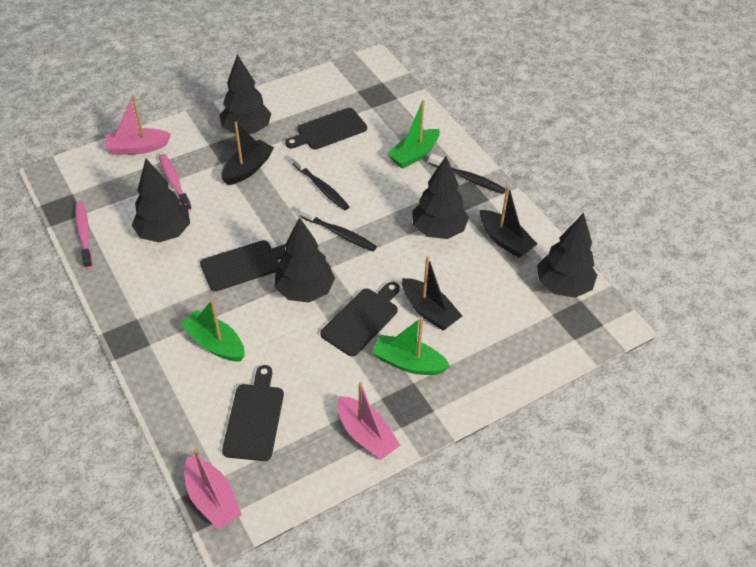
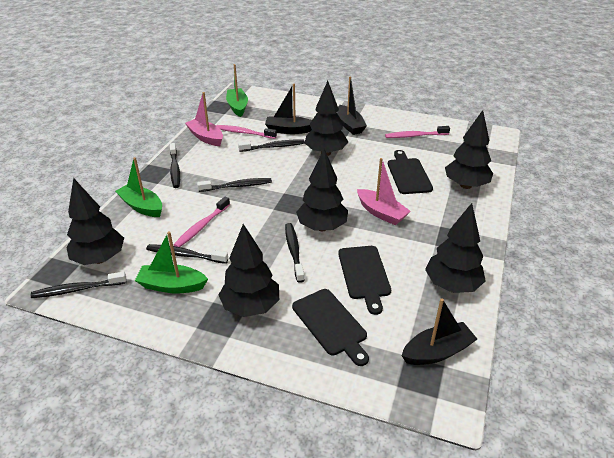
black cutting board: 4 -> 3
black toothbrush: 3 -> 6
black tree: 5 -> 6
pink boat: 3 -> 2
pink toothbrush: 2 -> 3

